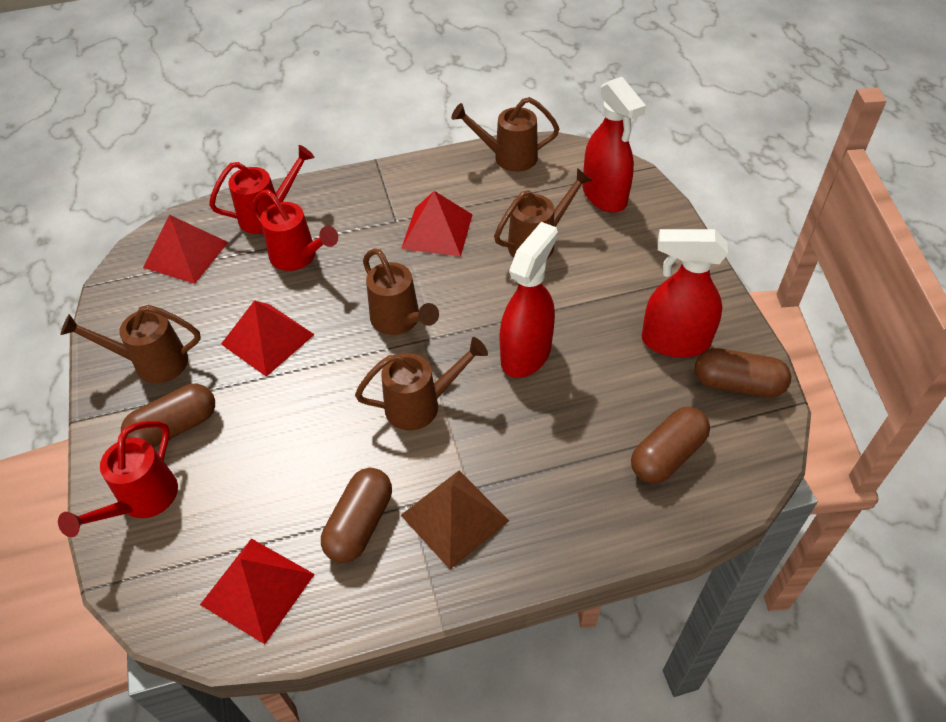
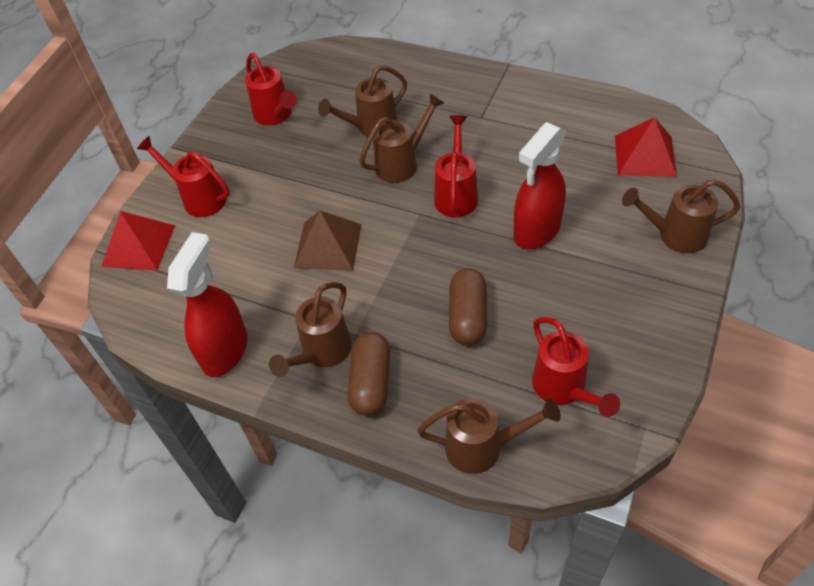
brown capsule: 4 -> 2
red pyramid: 4 -> 2
red spray bottle: 3 -> 2
red watering can: 3 -> 4

